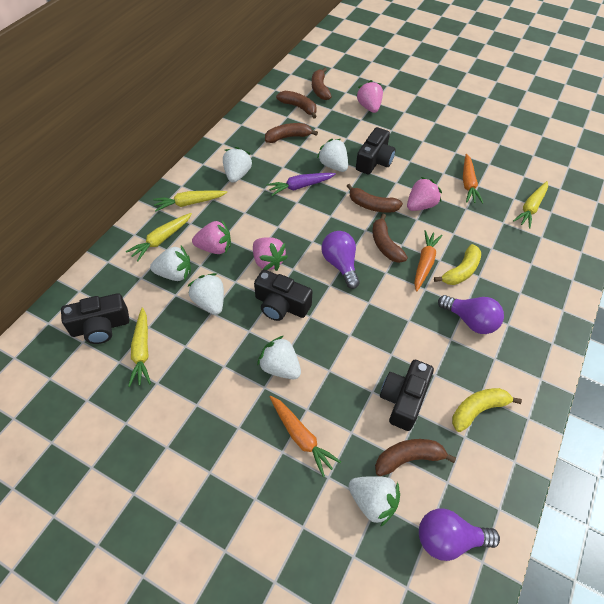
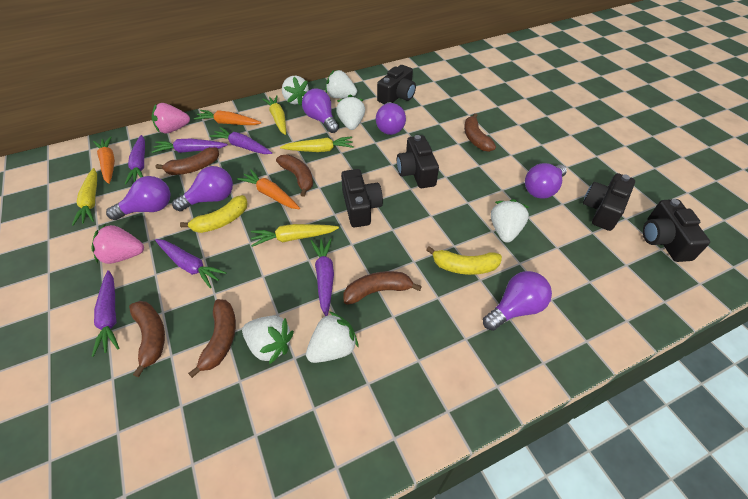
black camera: 4 -> 5
pink strawberry: 4 -> 2
purple carrot: 1 -> 6
purple light bulb: 3 -> 6

